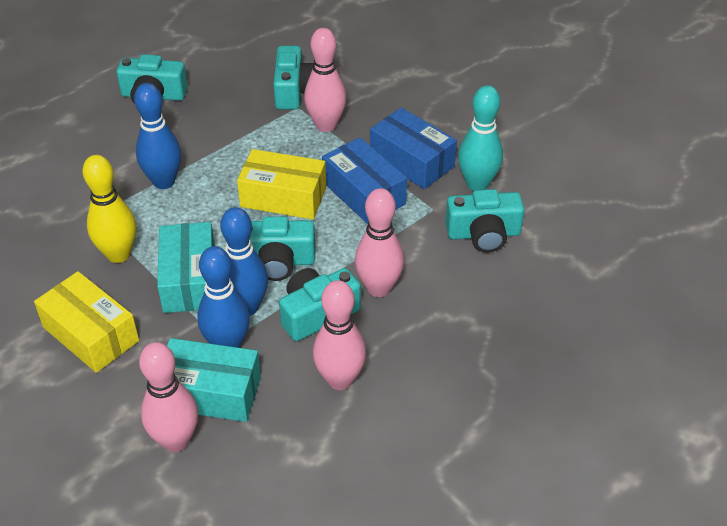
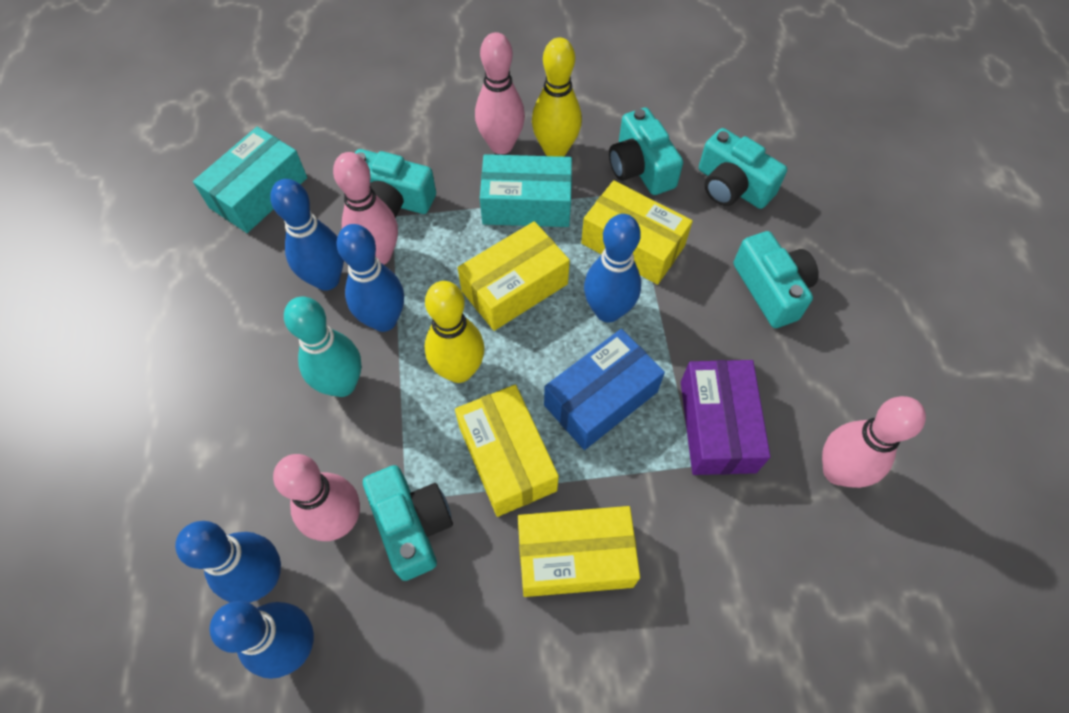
blue bowling pin: 3 -> 5
blue box: 2 -> 1
purple box: 0 -> 1
yellow bowling pin: 1 -> 2
yellow box: 2 -> 4

